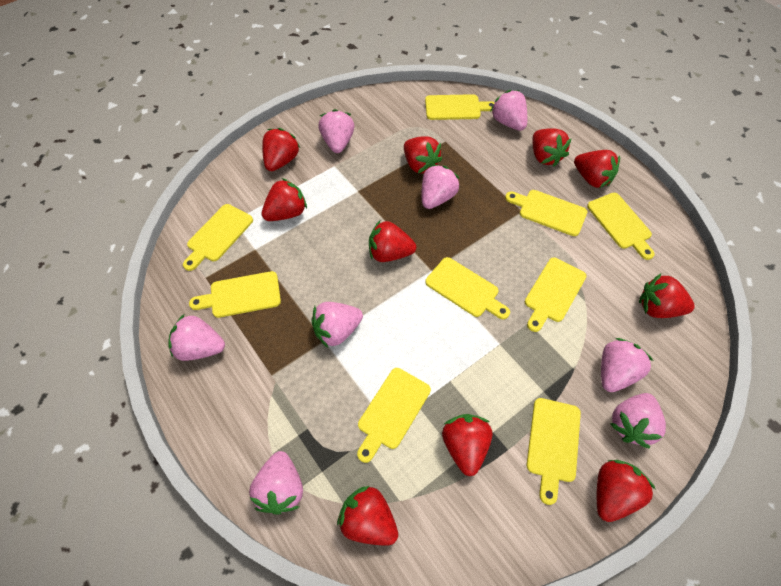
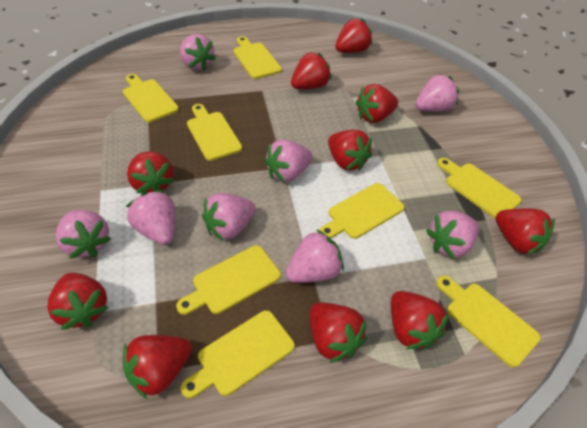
yellow cutting board: 9 -> 8

